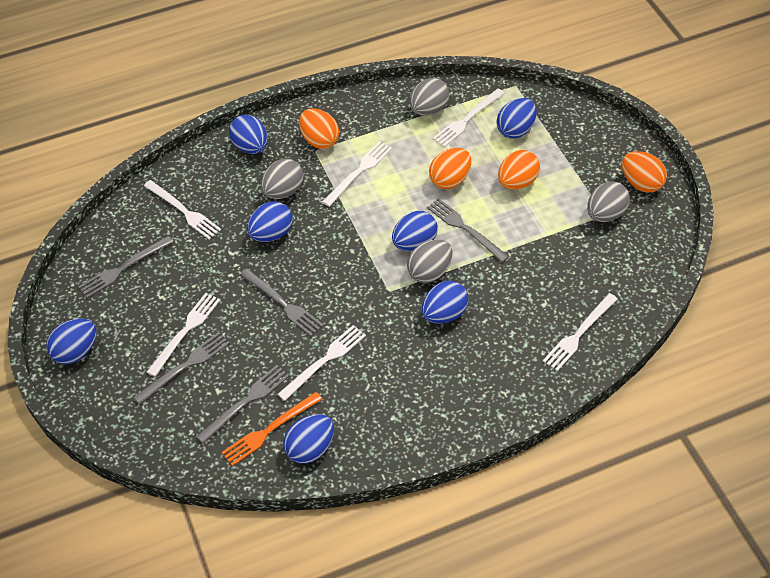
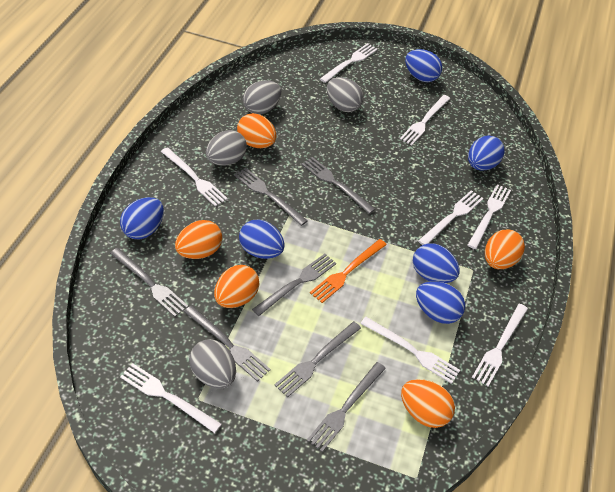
blue egg: 7 -> 6
grey fork: 5 -> 7
orange egg: 4 -> 5
white fork: 6 -> 8

